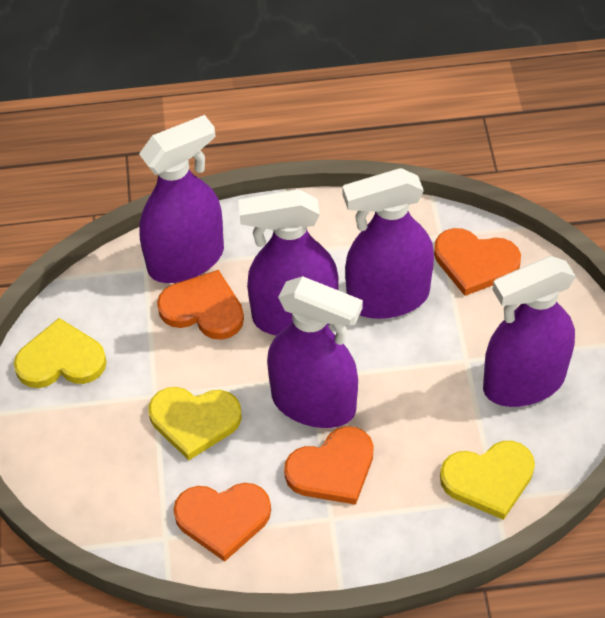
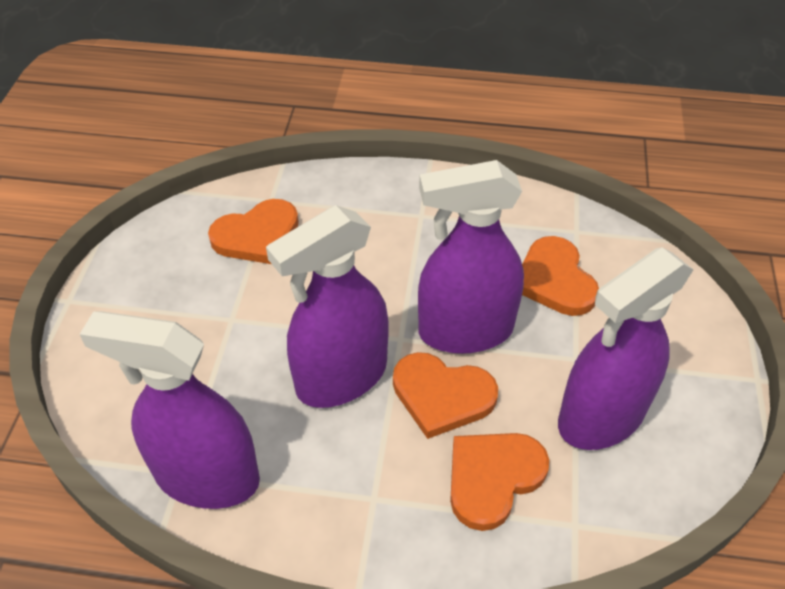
purple spray bottle: 5 -> 4
yellow heart: 3 -> 0

